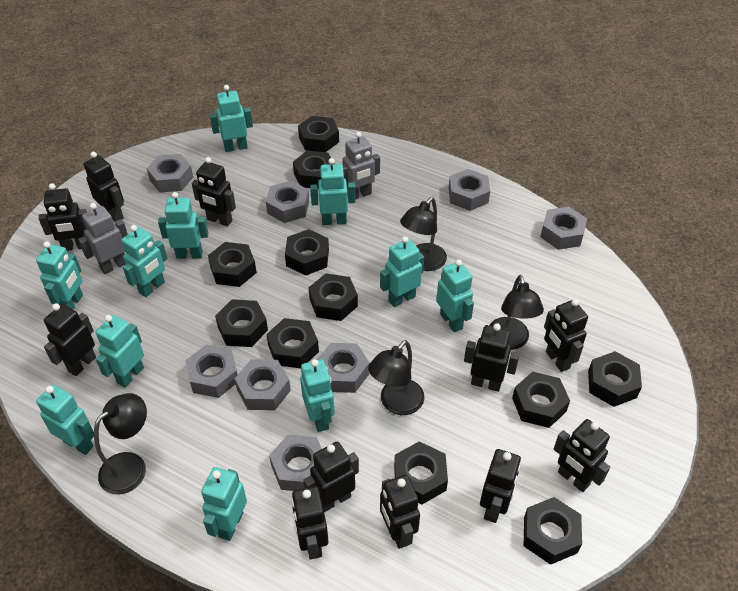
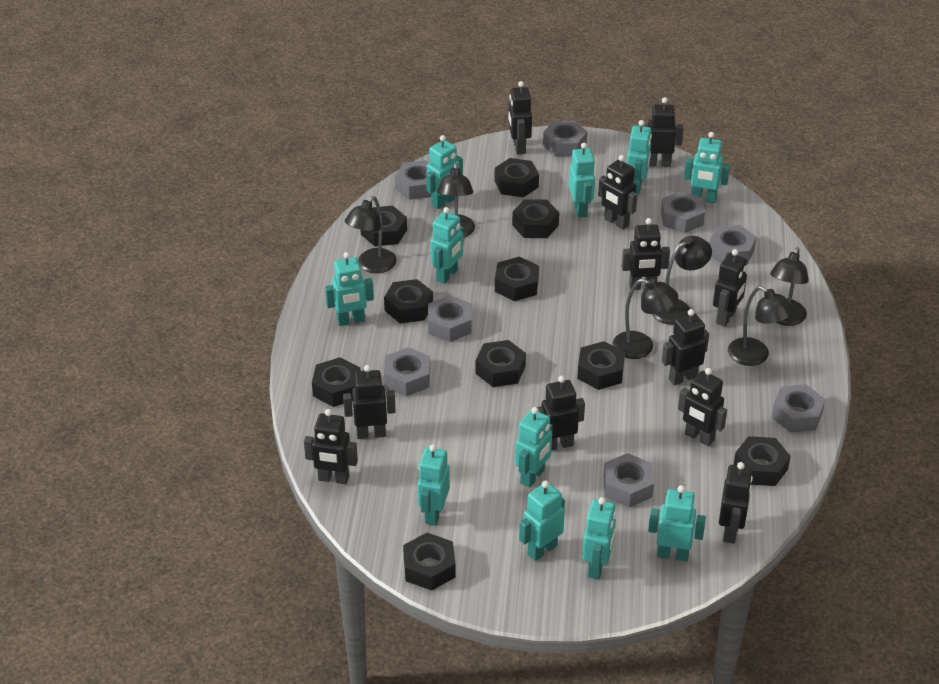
black lamp: 4 -> 6
black nut: 11 -> 10
grey robot: 2 -> 0

